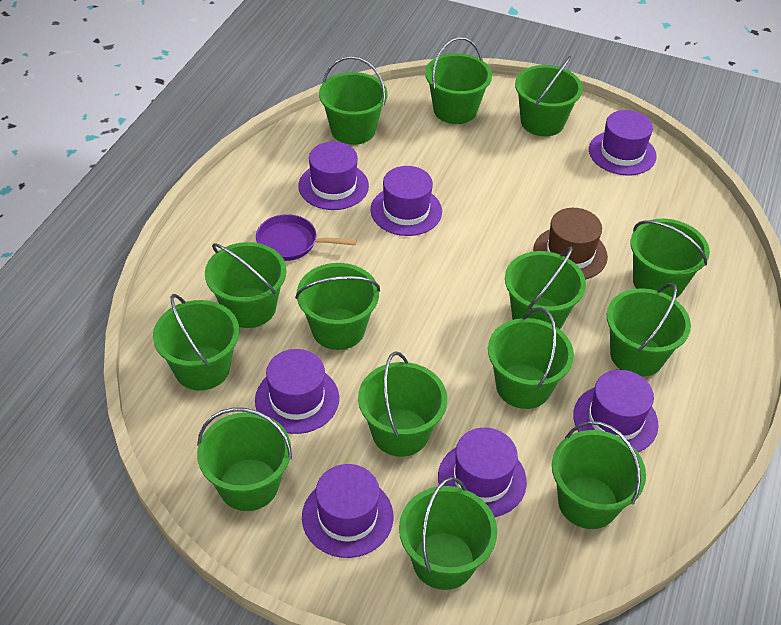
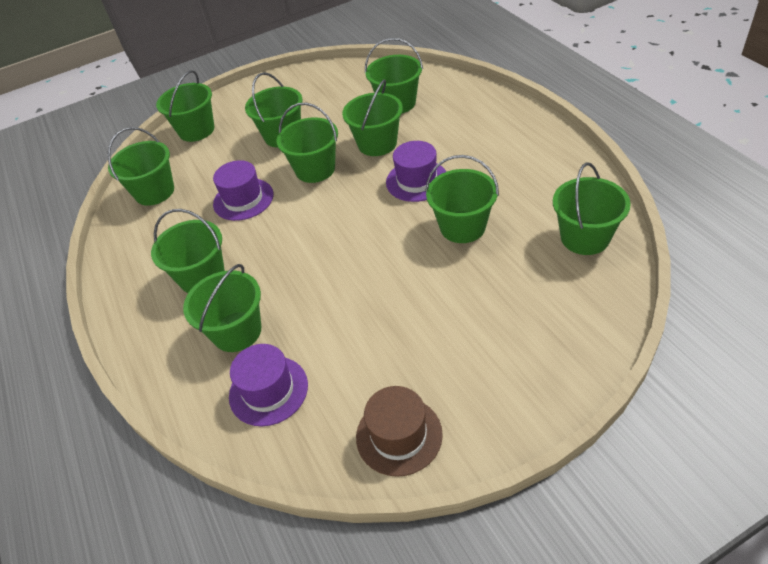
green bucket: 14 -> 10
purple hat: 7 -> 3
purple pan: 1 -> 0

